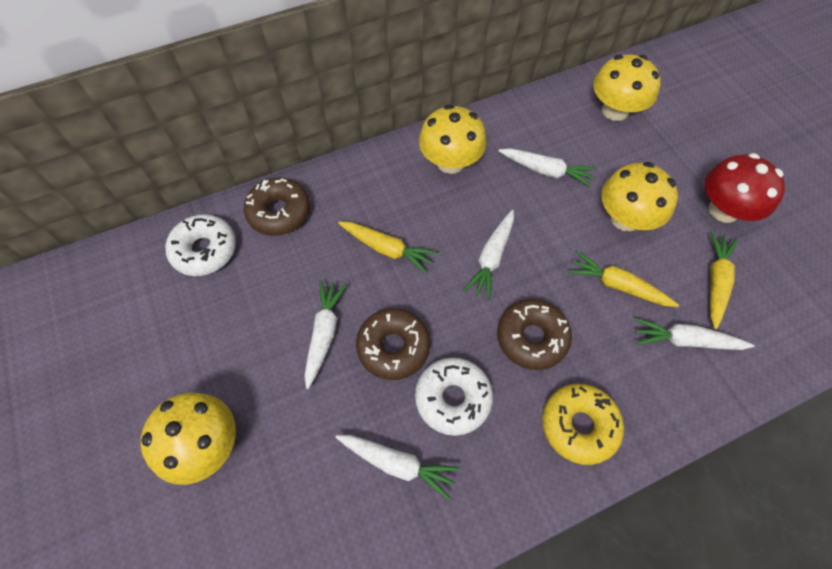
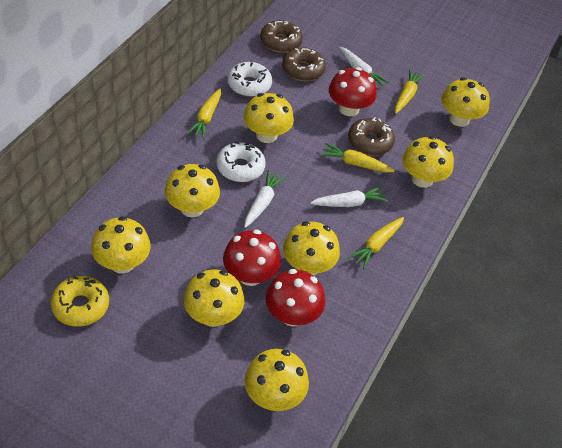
red mushroom: 1 -> 3
white carrot: 5 -> 3
yellow carrot: 3 -> 4
yellow mushroom: 4 -> 8

